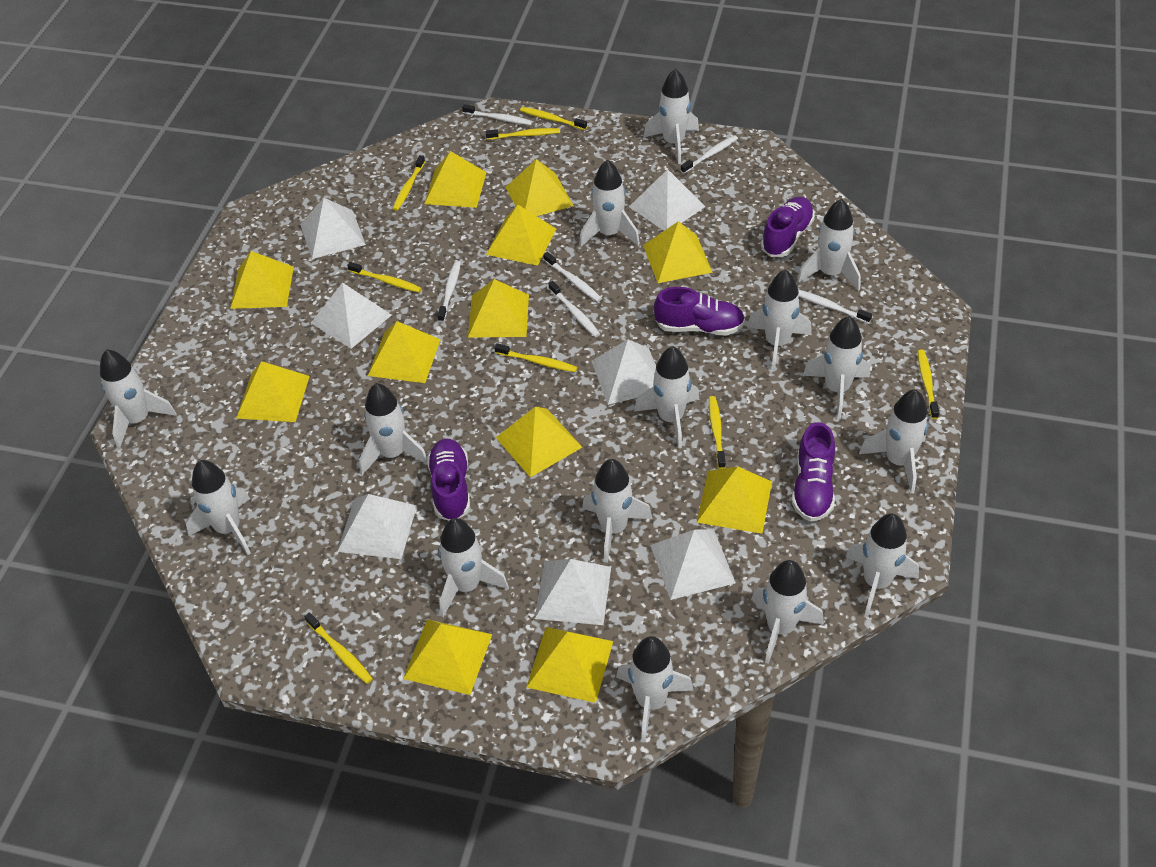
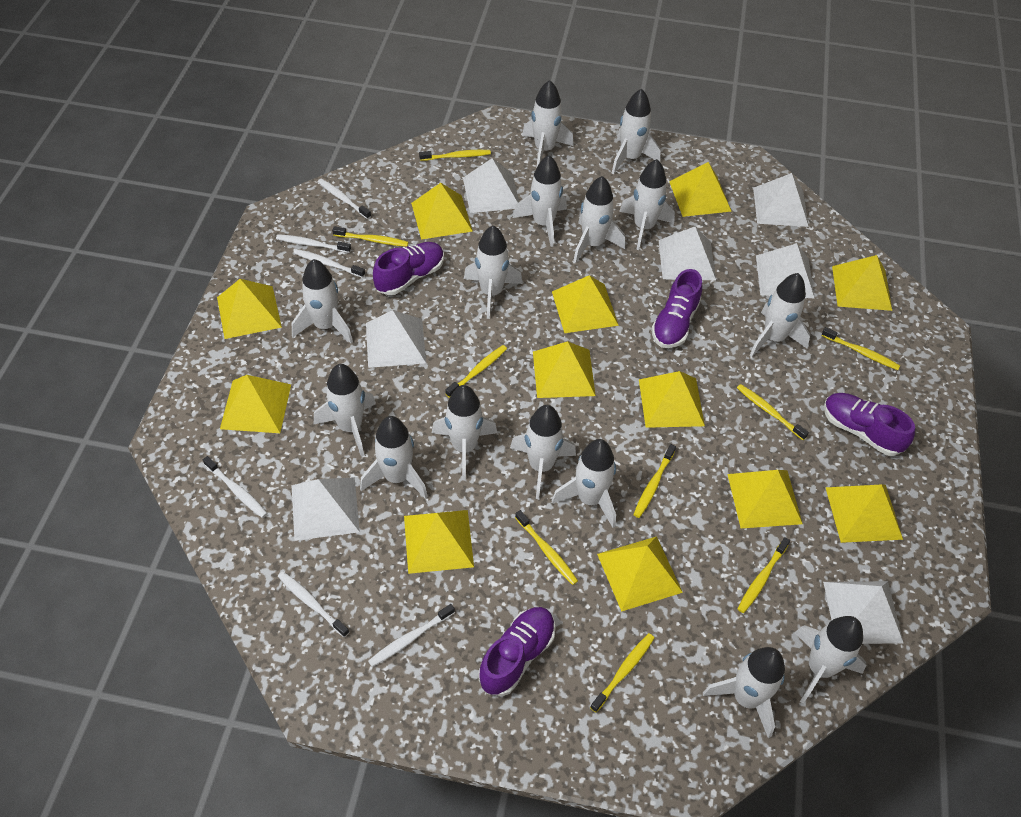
yellow toothbrush: 8 -> 9

